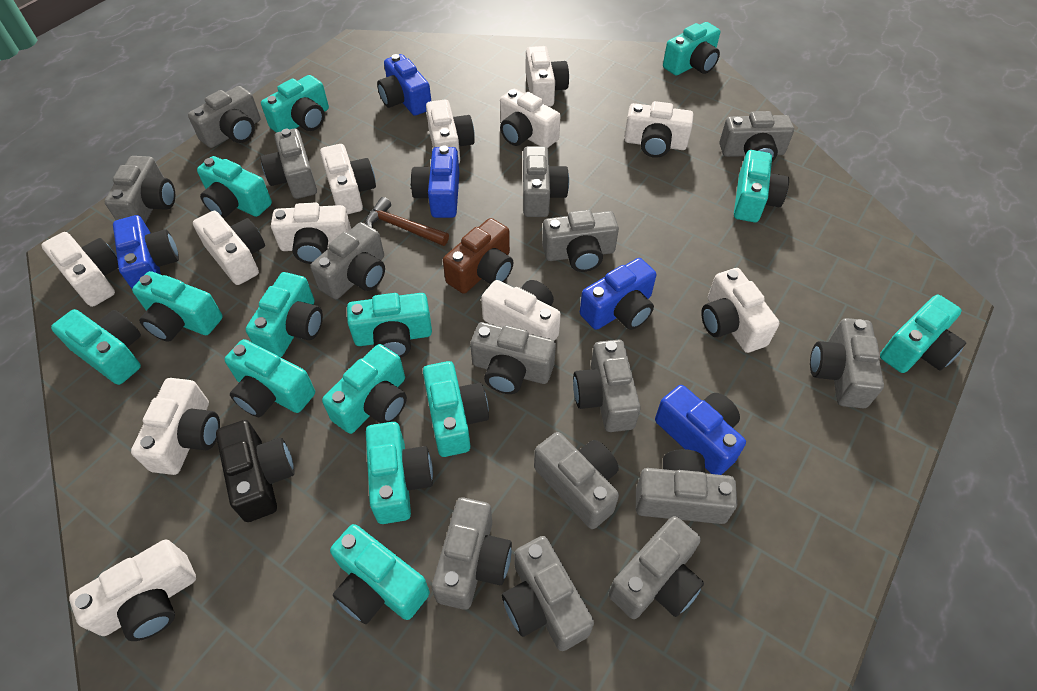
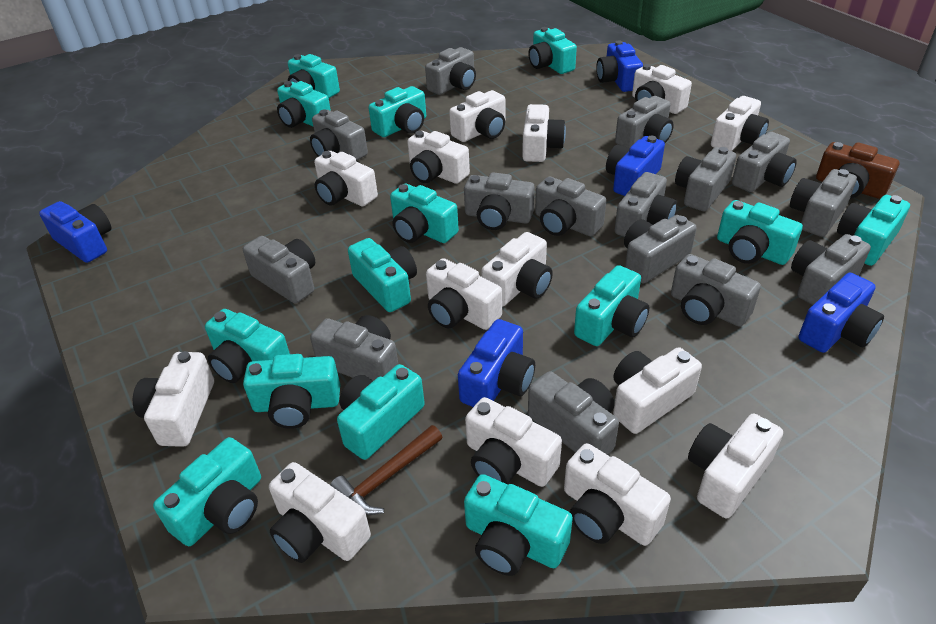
black camera: 1 -> 0
white camera: 12 -> 14

